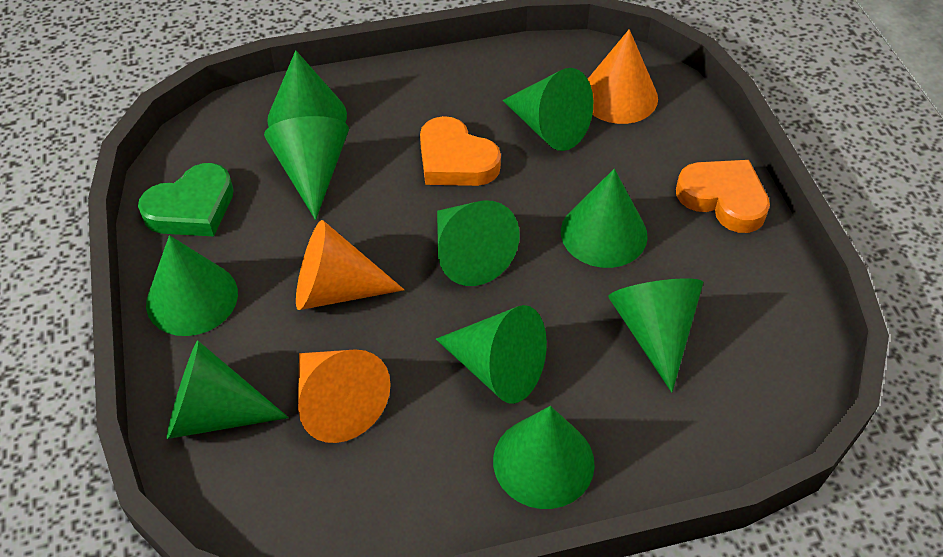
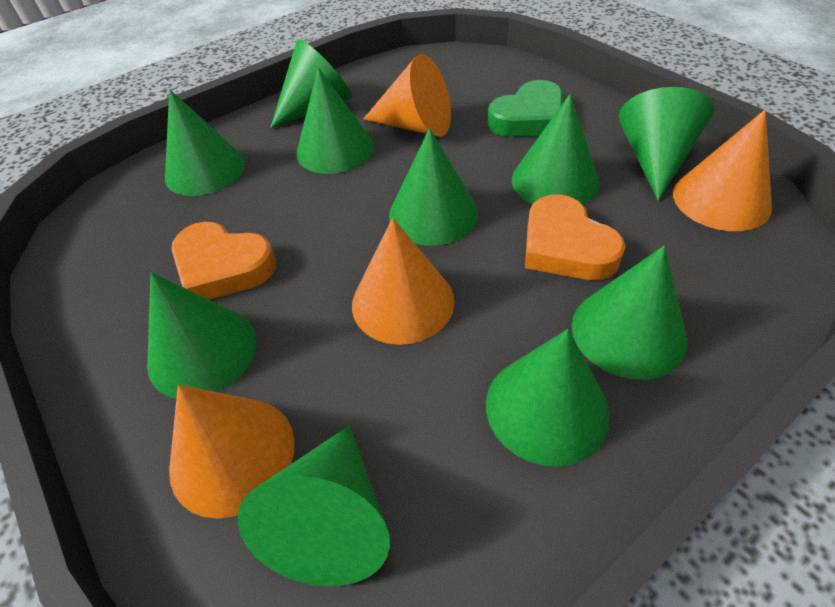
orange cone: 3 -> 4

